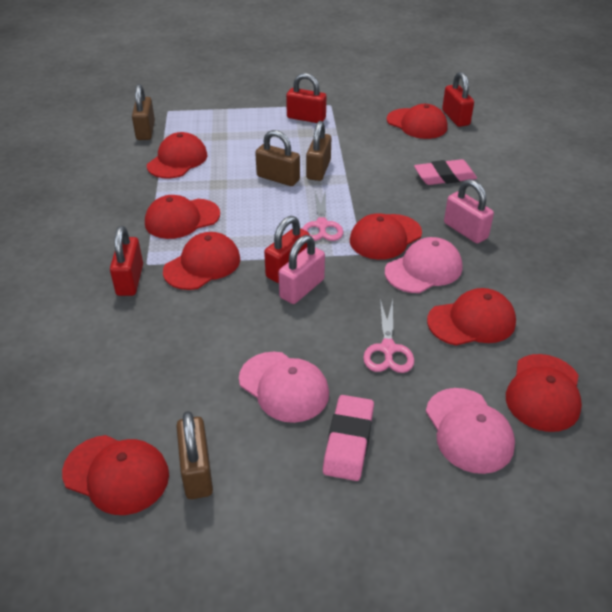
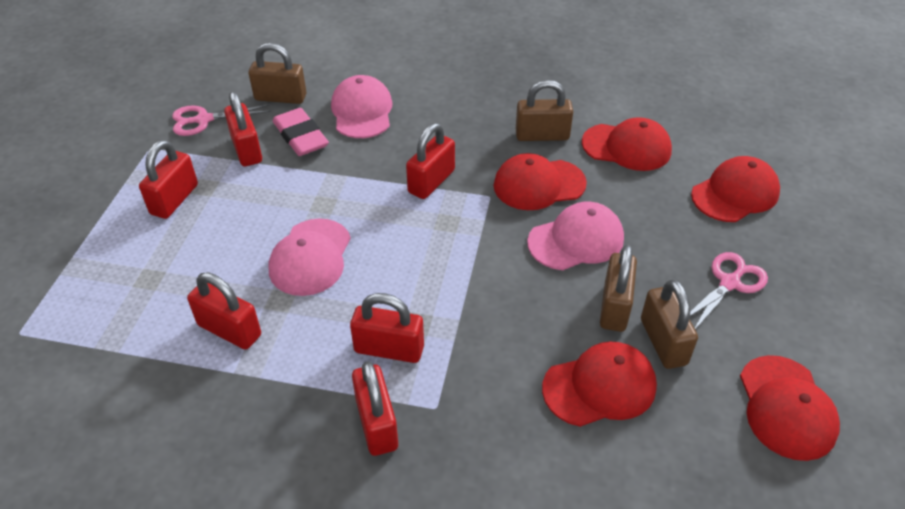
pink eraser: 2 -> 1
pink padlock: 2 -> 0
red cap: 8 -> 5
red padlock: 4 -> 6

